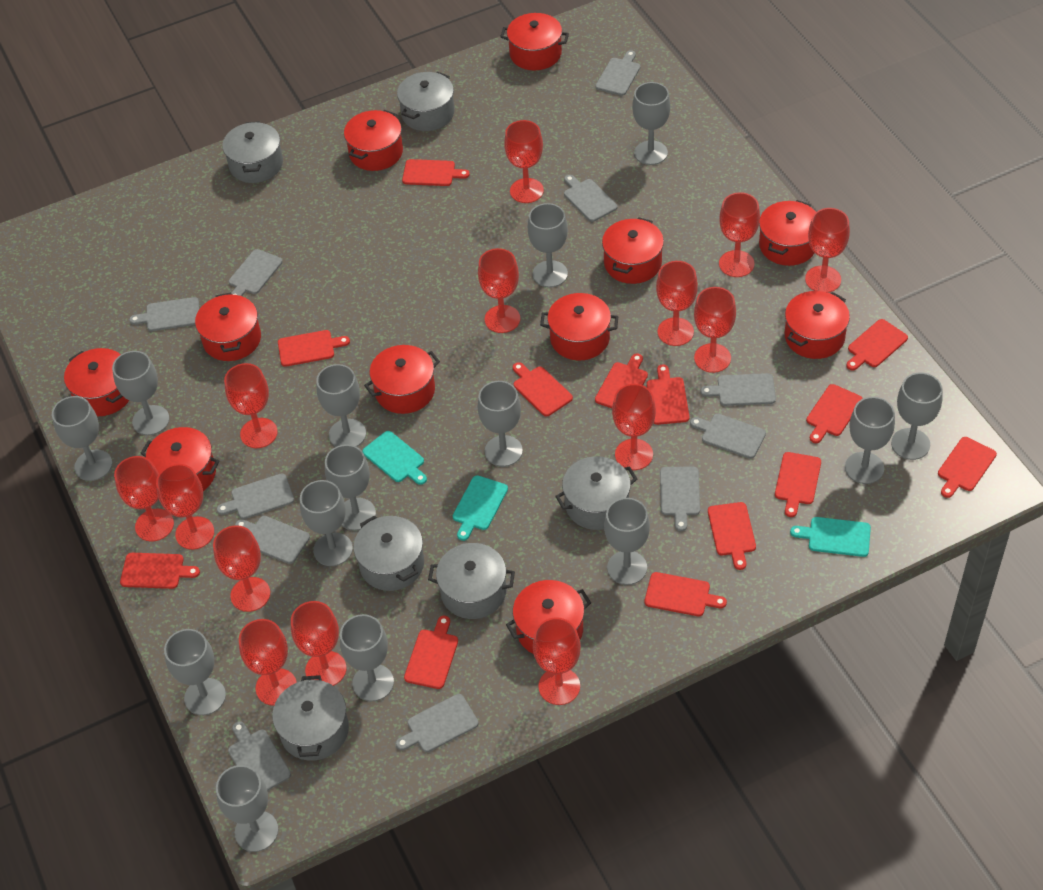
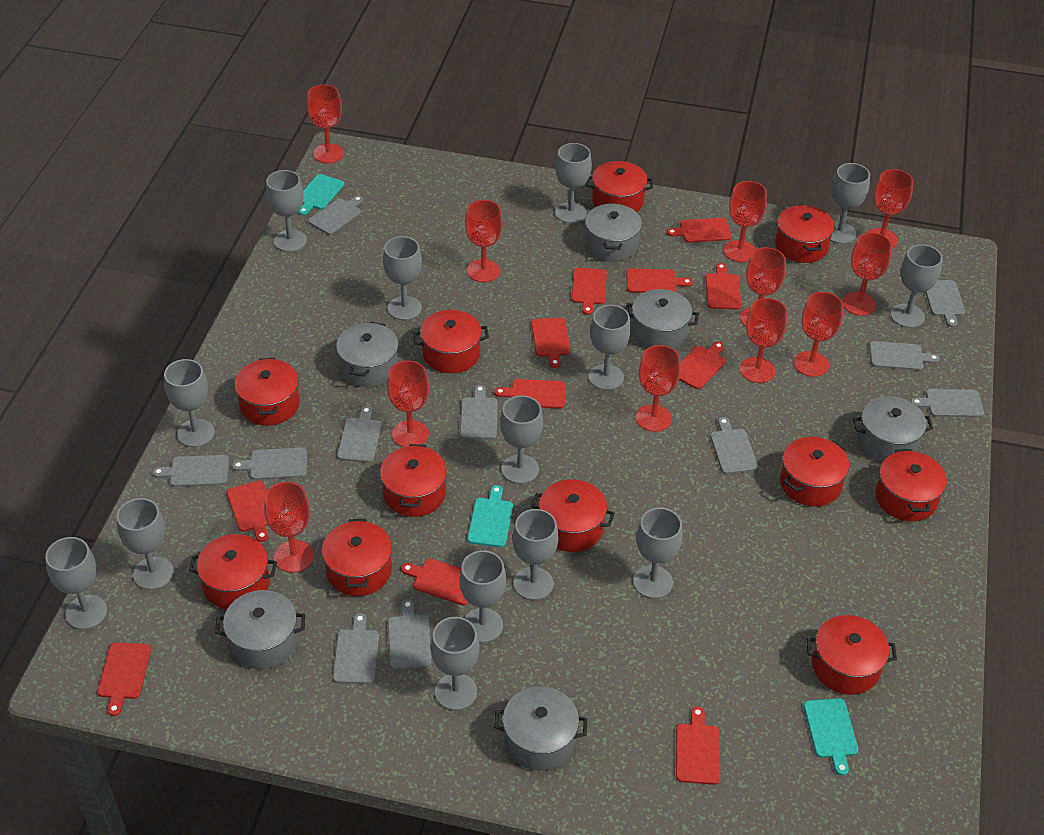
red cutting board: 13 -> 11
red goblet: 14 -> 11

